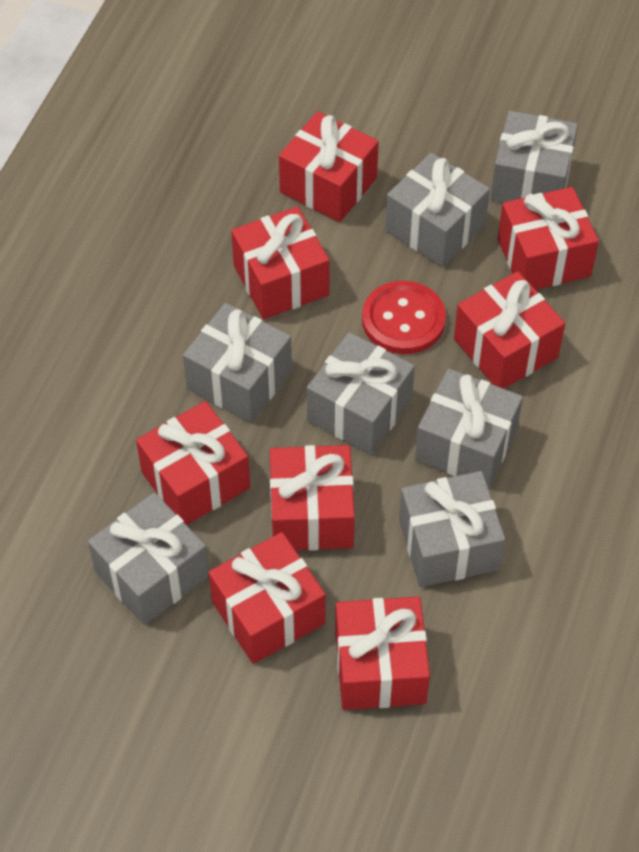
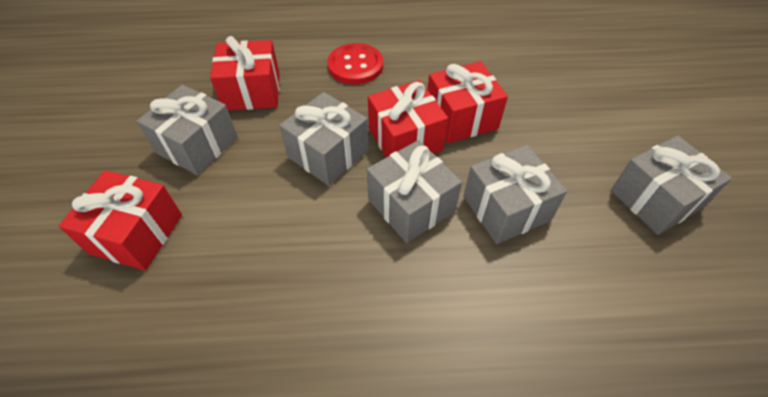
grey gift: 7 -> 5
red gift: 8 -> 4

